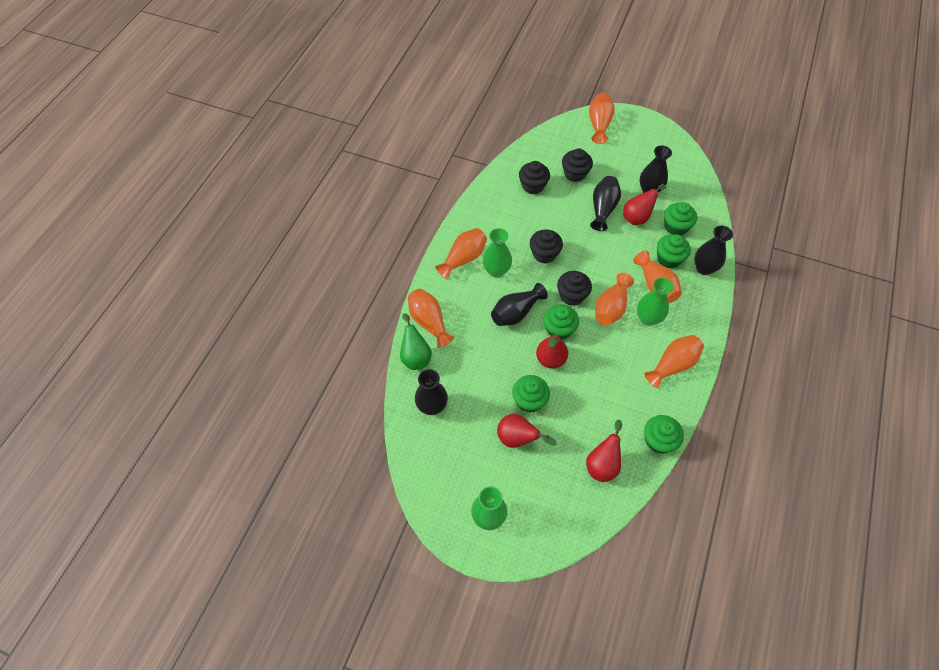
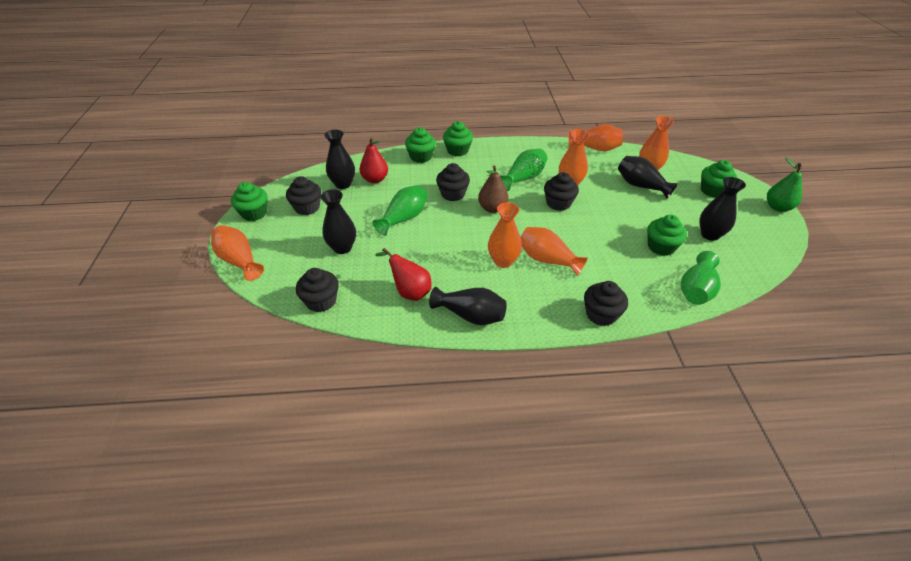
black cupcake: 4 -> 5
brown pear: 0 -> 1
red pear: 4 -> 2

